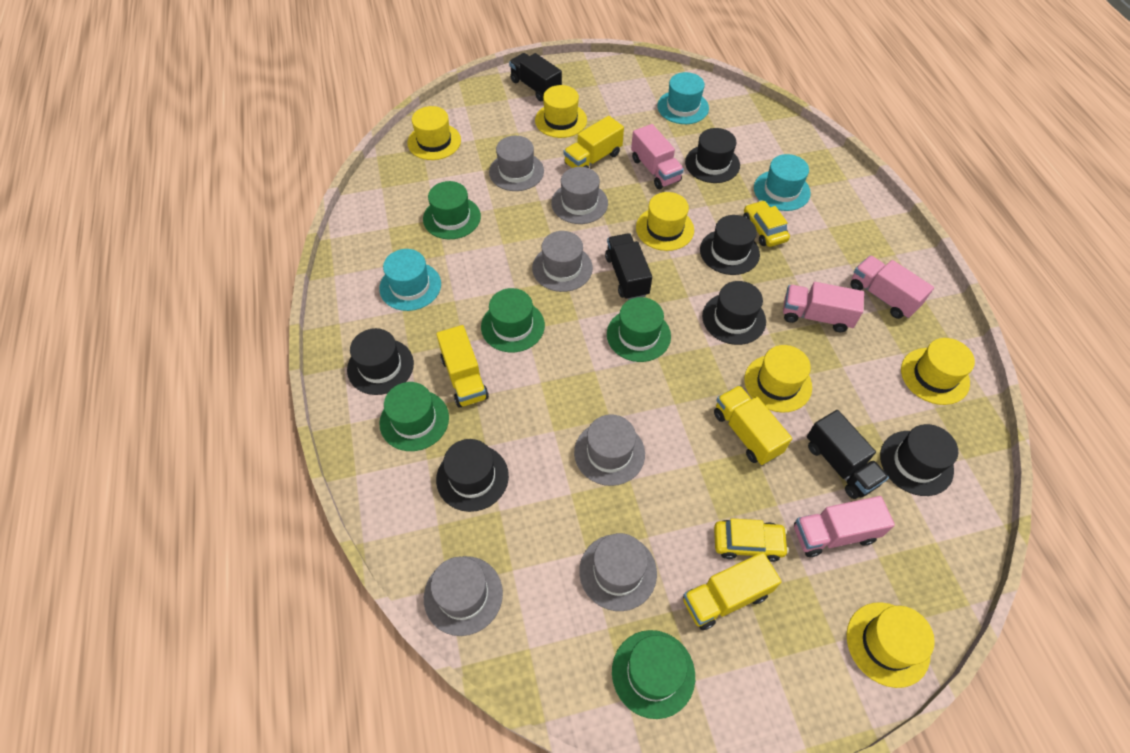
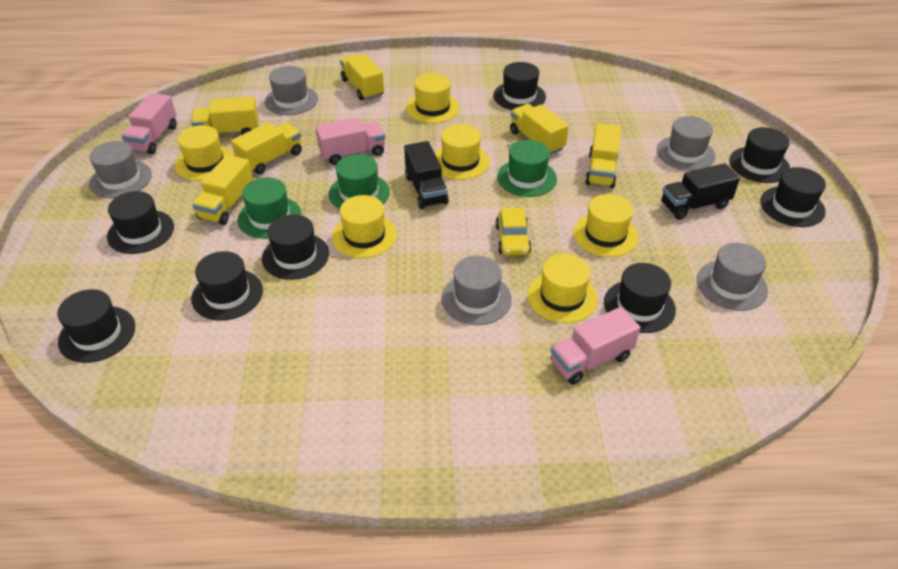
black hat: 6 -> 8
black truck: 3 -> 2
green hat: 5 -> 3
grey hat: 6 -> 5
pink truck: 4 -> 3
turquoise hat: 3 -> 0
yellow car: 2 -> 1
yellow truck: 4 -> 6

